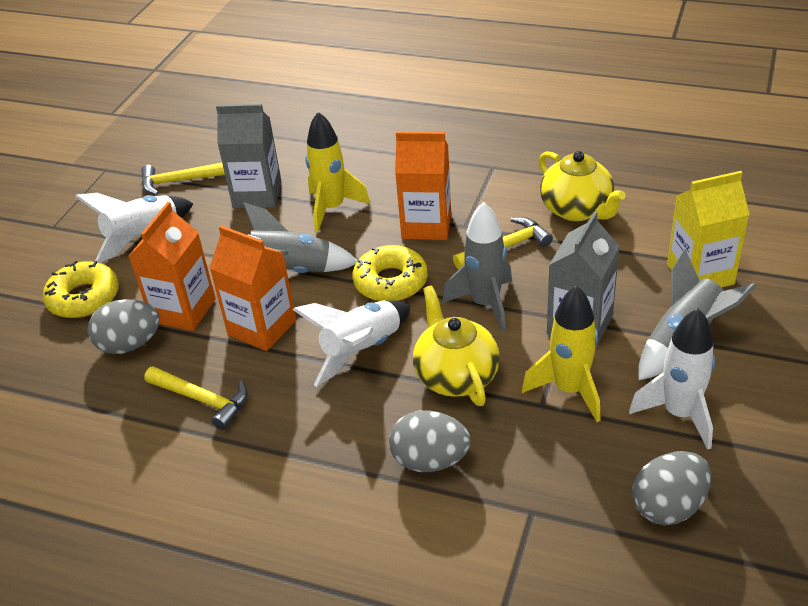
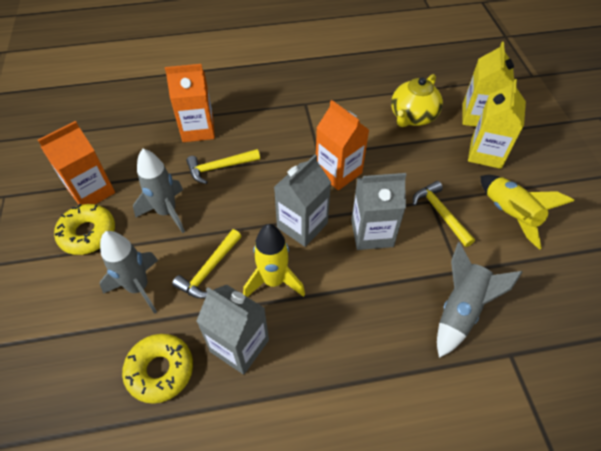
grey carton: 2 -> 3
grey egg: 3 -> 0
white rocket: 3 -> 0
yellow carton: 1 -> 2
yellow teapot: 2 -> 1

